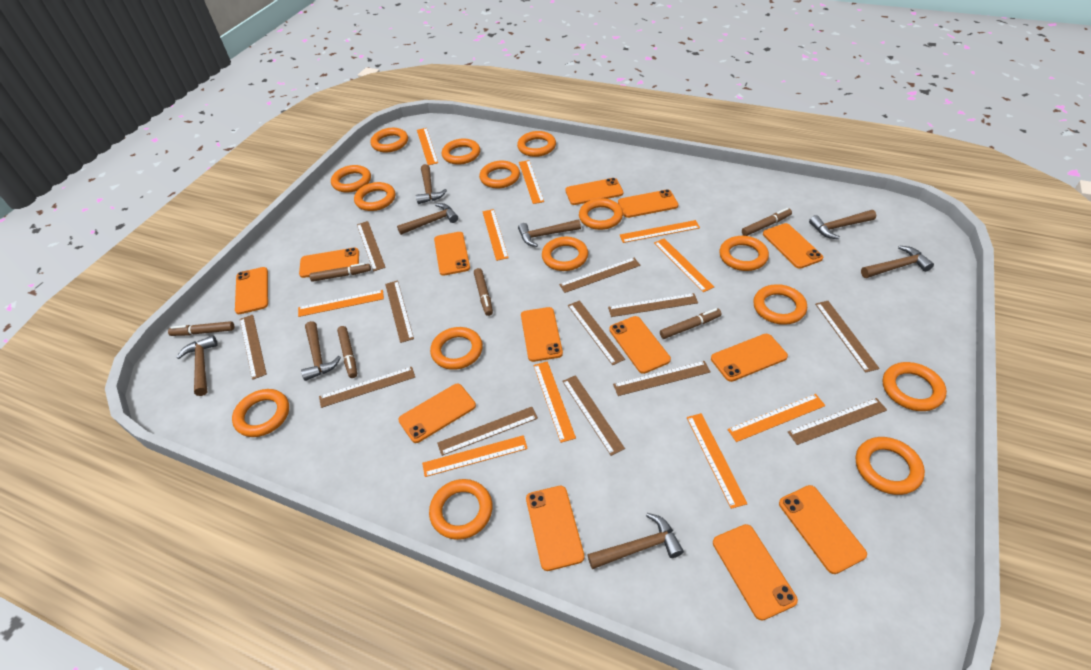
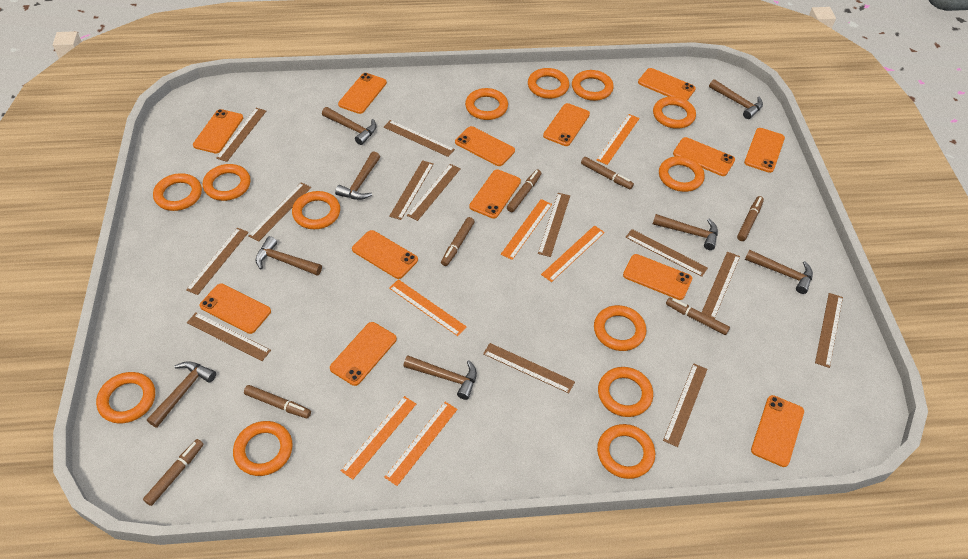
brown marker: 6 -> 7
brown ruler: 12 -> 13
orange ring: 15 -> 13
orange ruler: 10 -> 6

